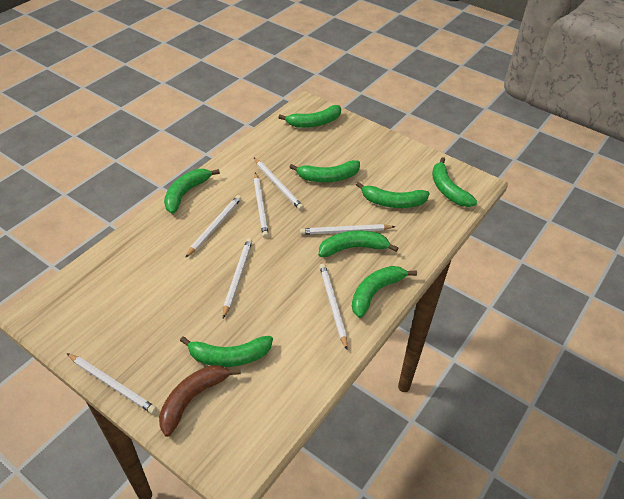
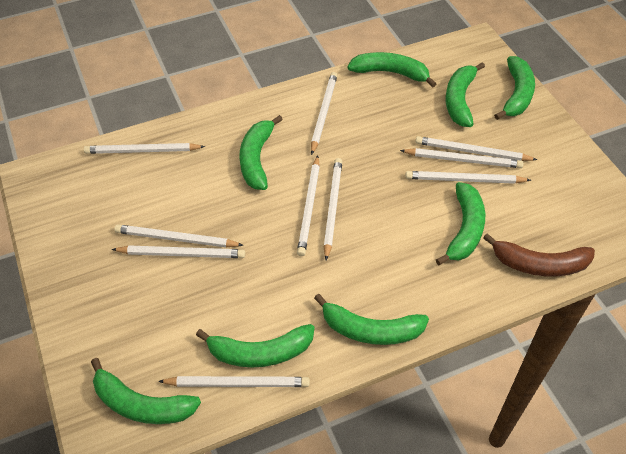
white pencil: 7 -> 10

